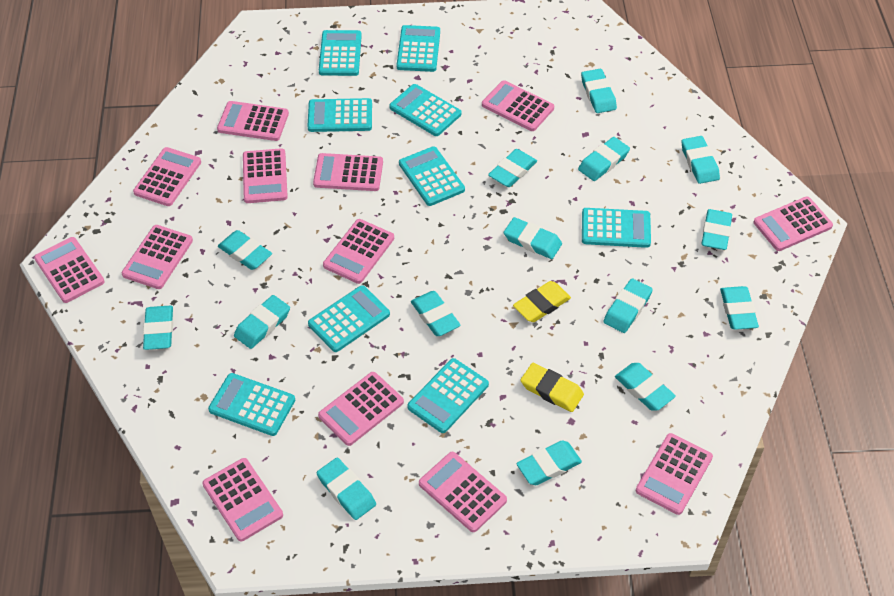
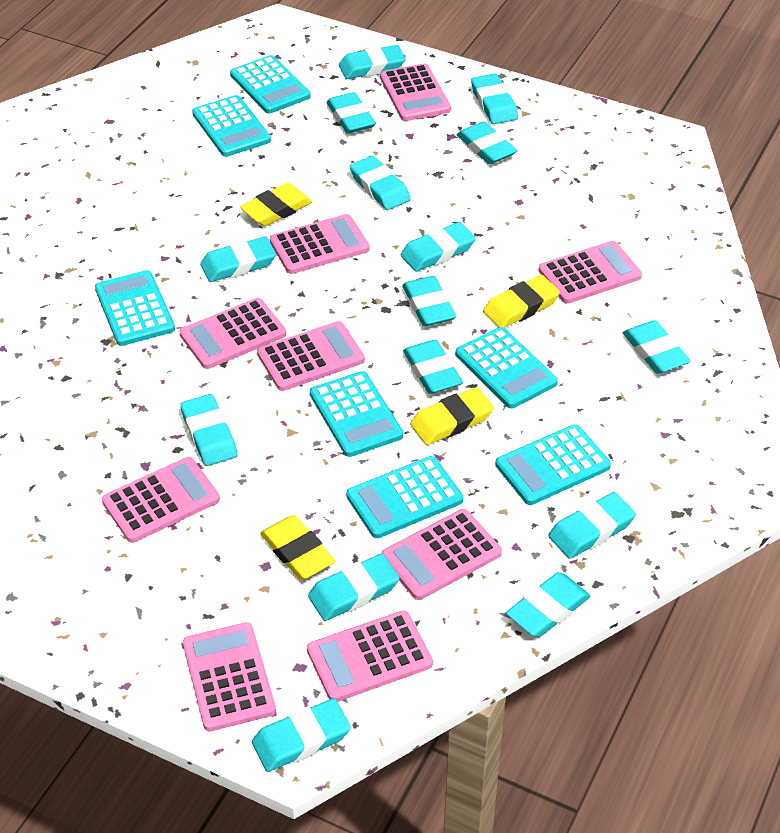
pink calculator: 13 -> 9
turquoise calculator: 9 -> 7
yellow eraser: 2 -> 4

